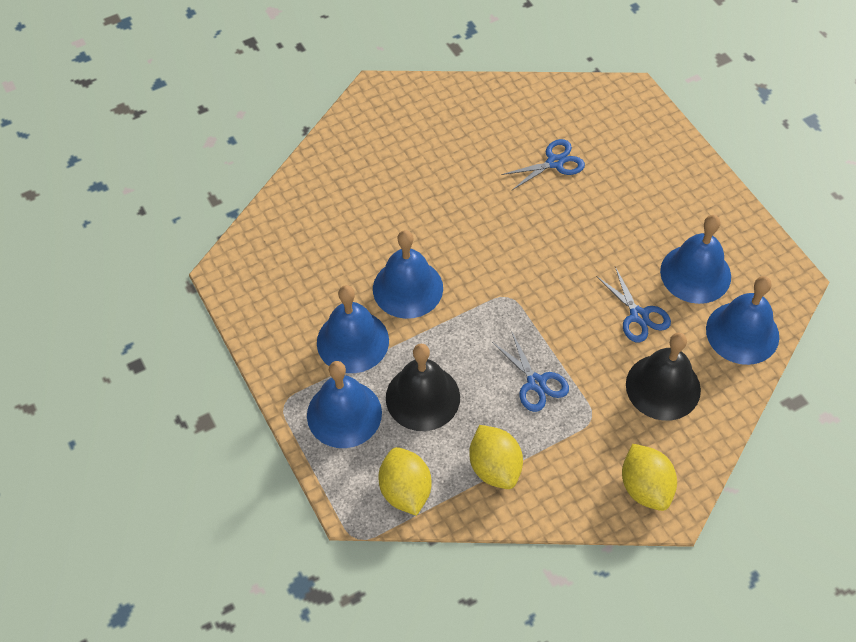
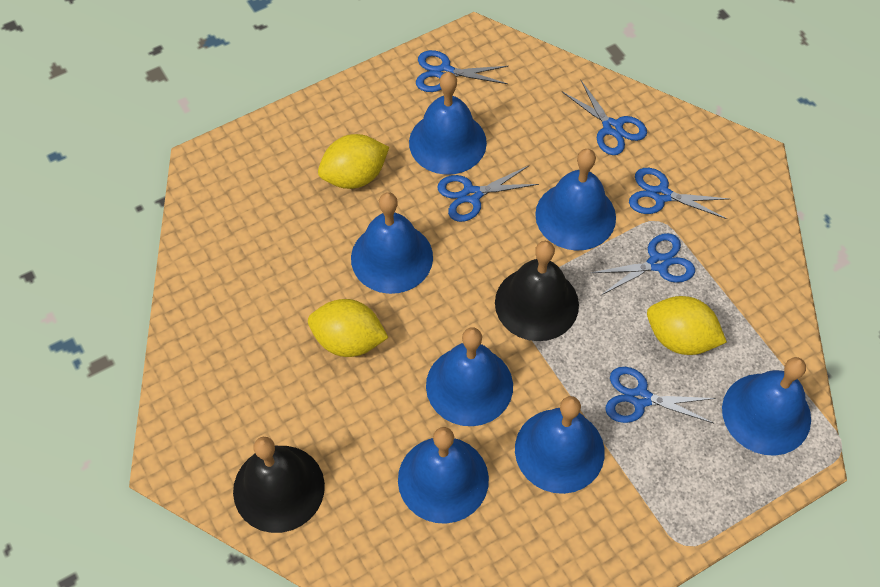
blue bell: 5 -> 7
blue scissors: 3 -> 6

